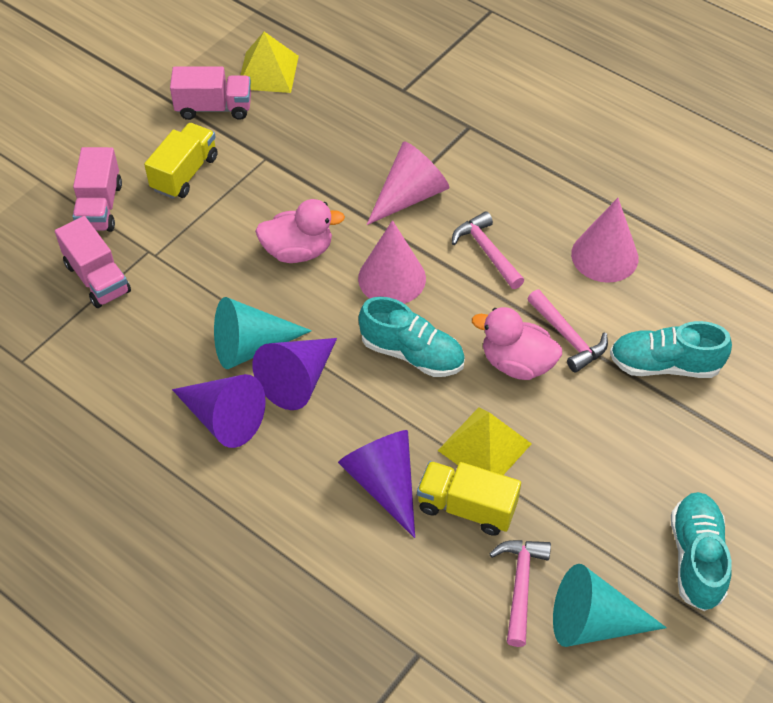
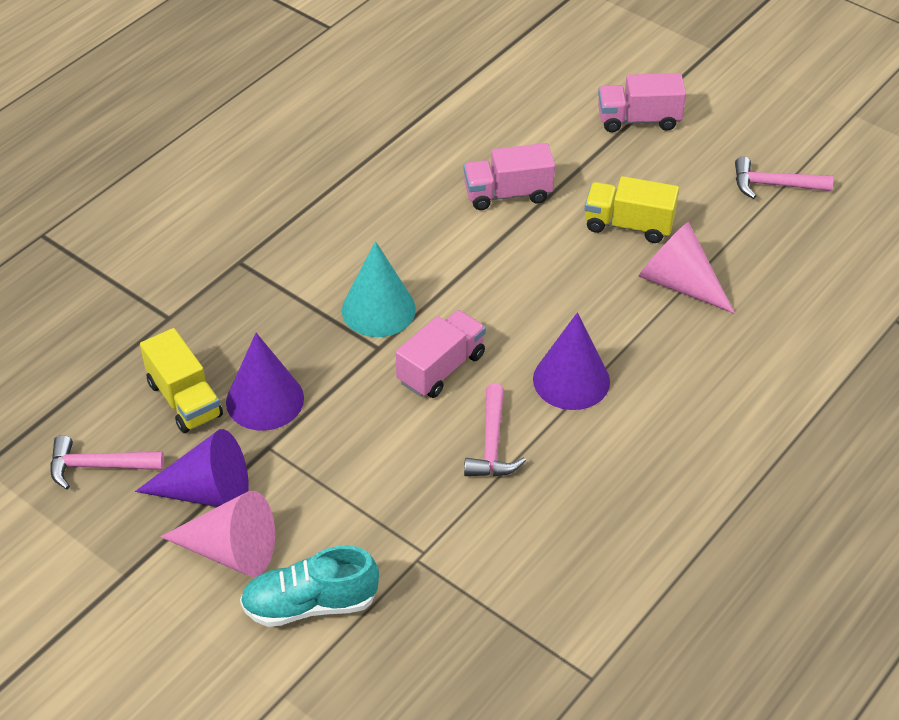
pink cone: 3 -> 2
pink duck: 2 -> 0
turquoise cone: 2 -> 1
turquoise shoe: 3 -> 1
yellow pyramid: 2 -> 0

